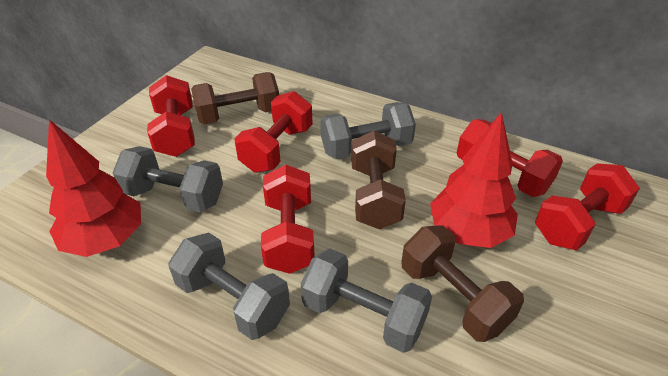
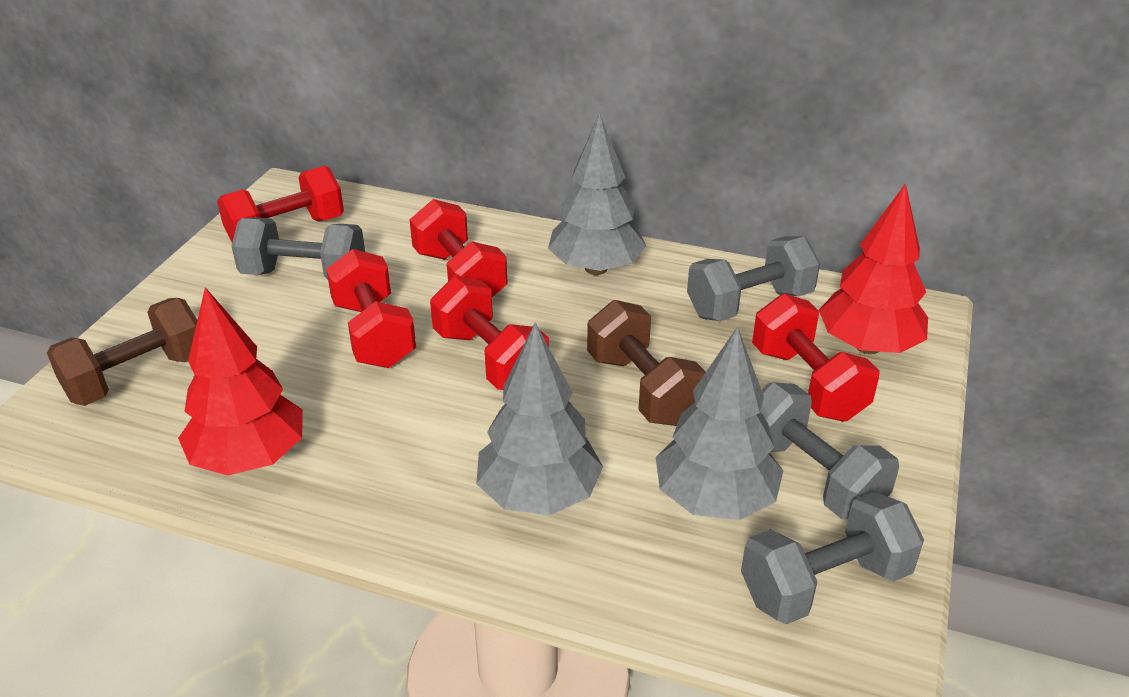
brown dumbbell: 3 -> 2
grey tree: 0 -> 3

